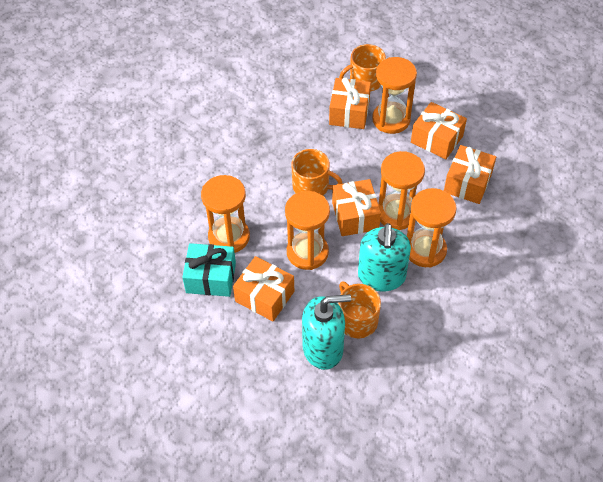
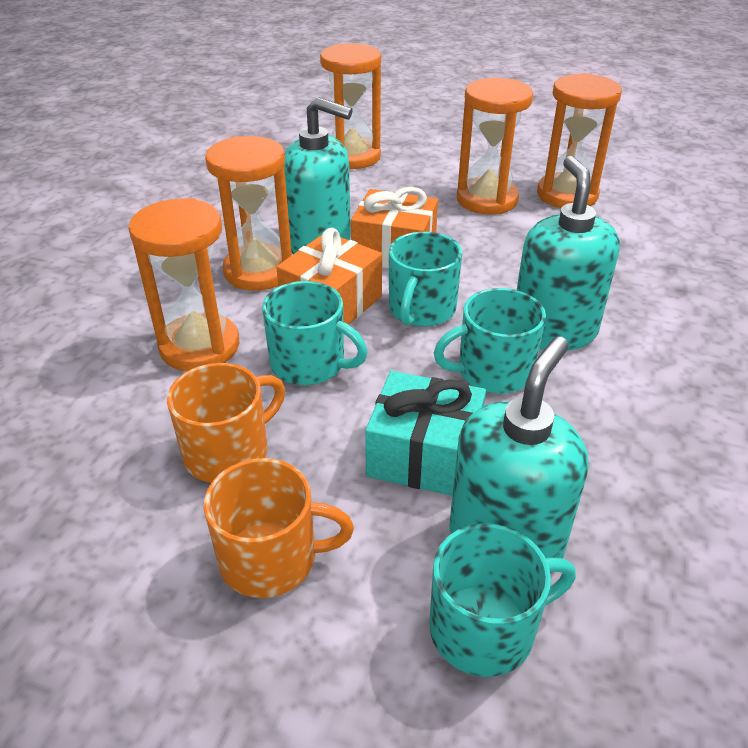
orange gift: 5 -> 2
orange mug: 3 -> 2
turquoise mug: 0 -> 4
turquoise soap dispenser: 2 -> 3

